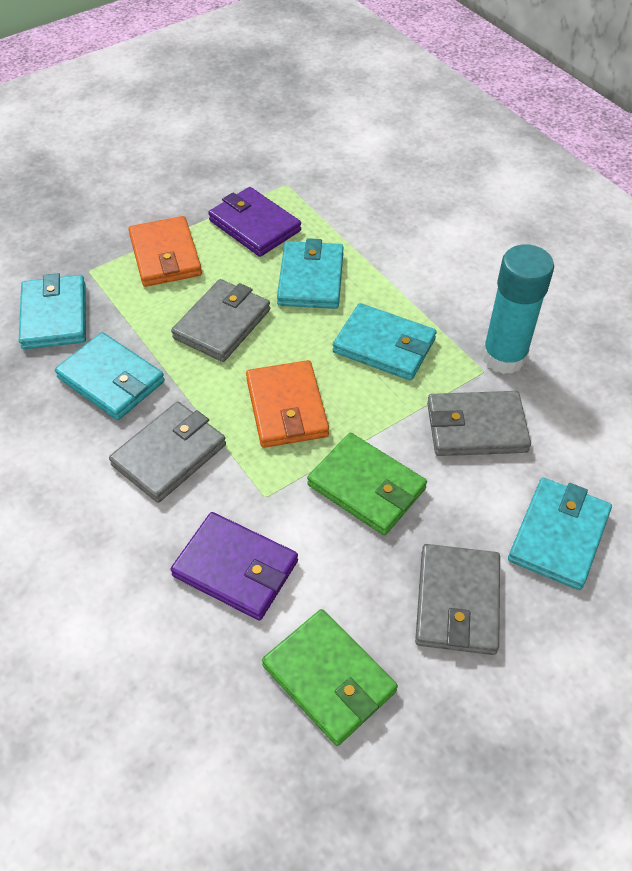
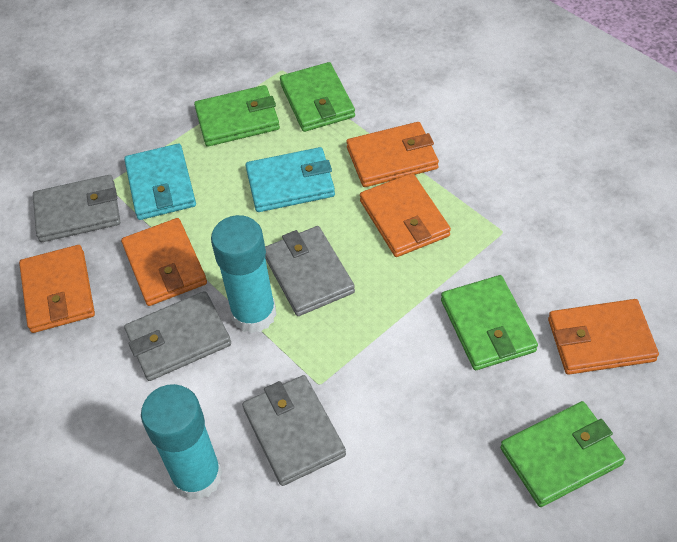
green wallet: 2 -> 4
orange wallet: 2 -> 5
purple wallet: 2 -> 0
turquoise glue stick: 1 -> 2
turquoise wallet: 5 -> 2

